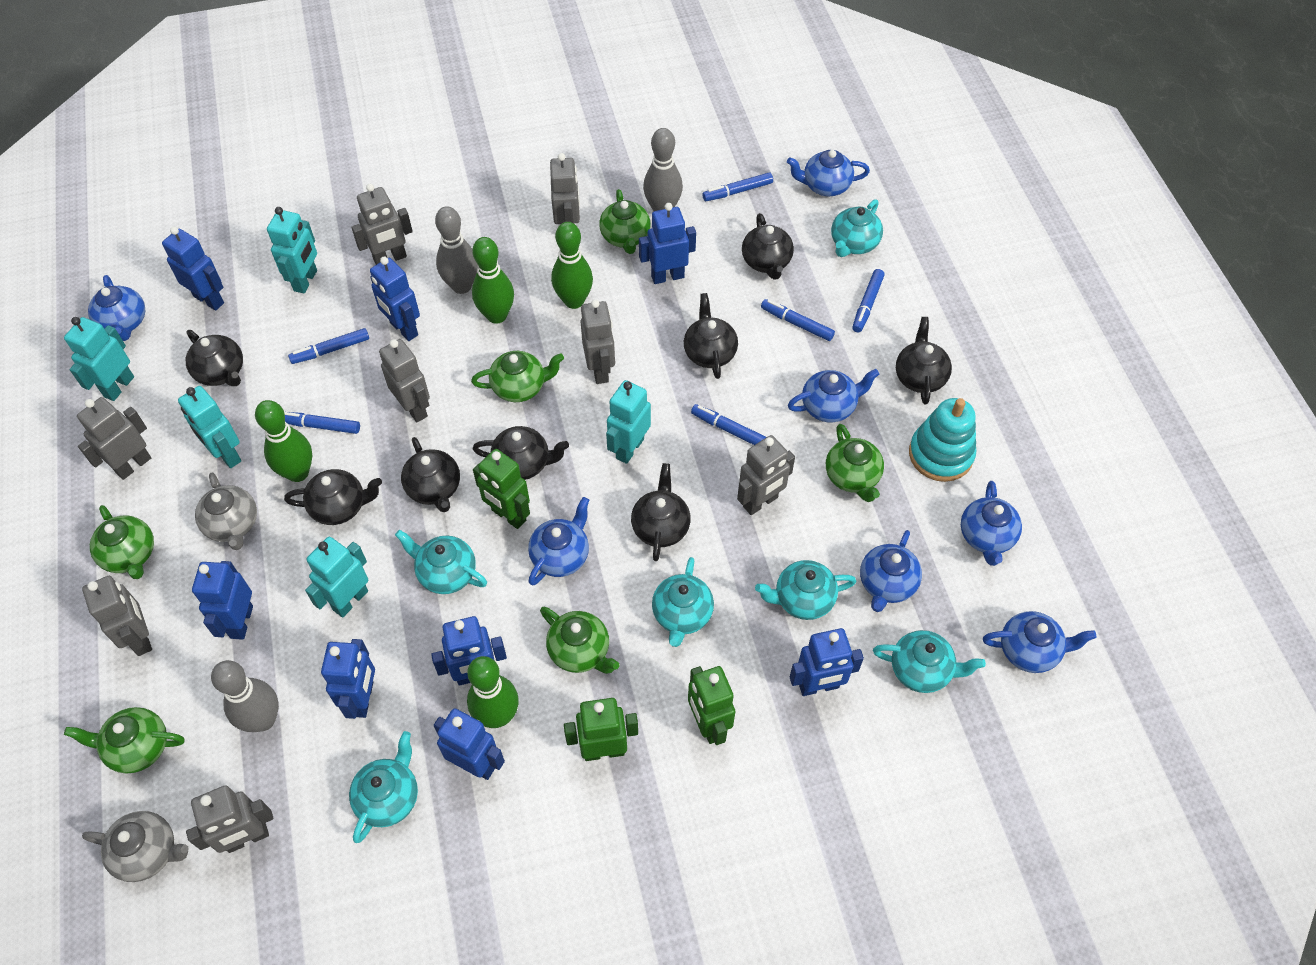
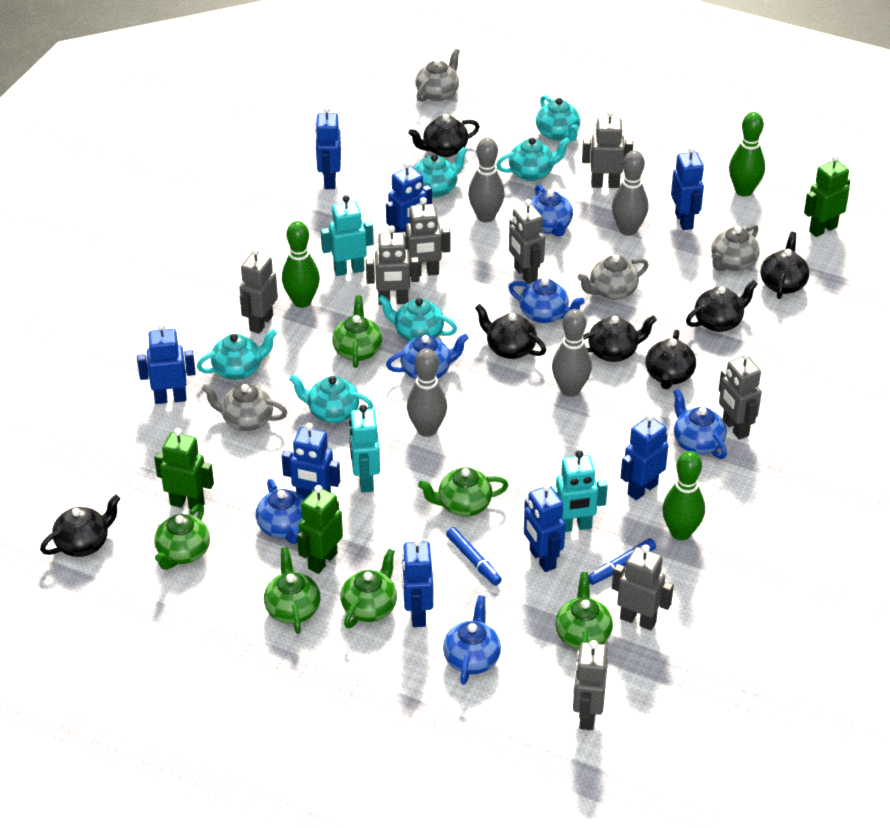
black teapot: 8 -> 7
blue marker: 6 -> 2
blue teapot: 7 -> 6
green bowling pin: 4 -> 3
grey bowling pin: 3 -> 4
grey teapot: 2 -> 4
turquoise robot: 5 -> 3
turquoise stacking toy: 1 -> 0

